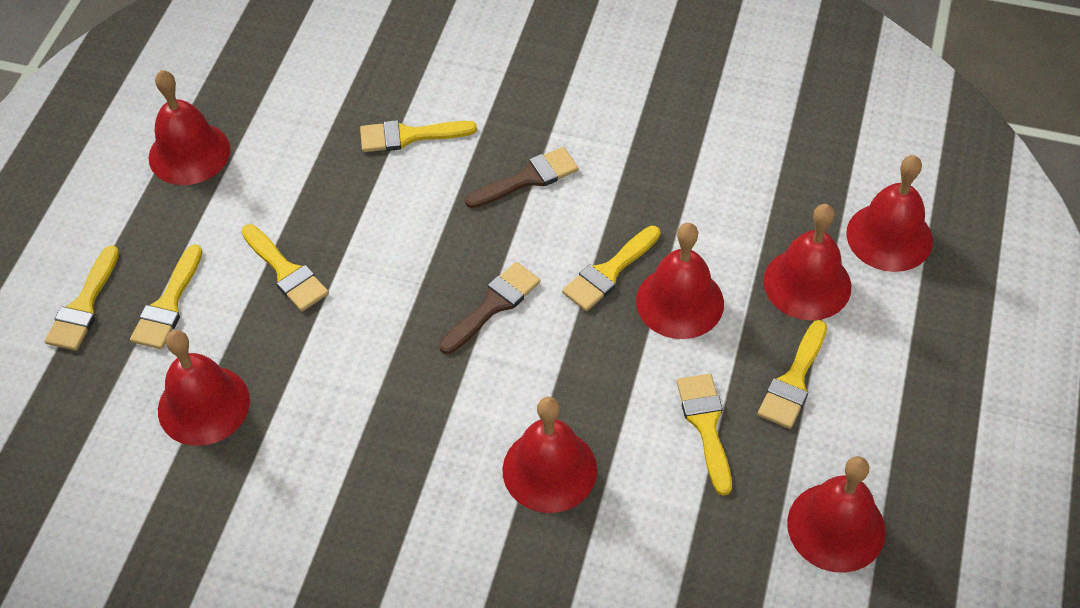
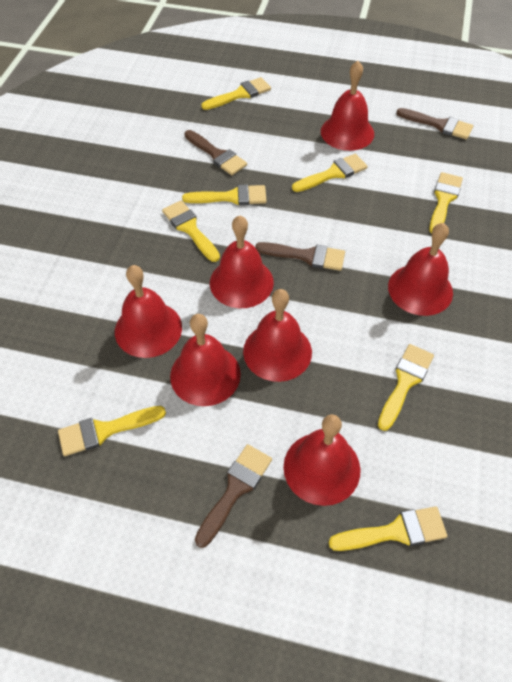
brown brush: 2 -> 4
yellow brush: 7 -> 8

